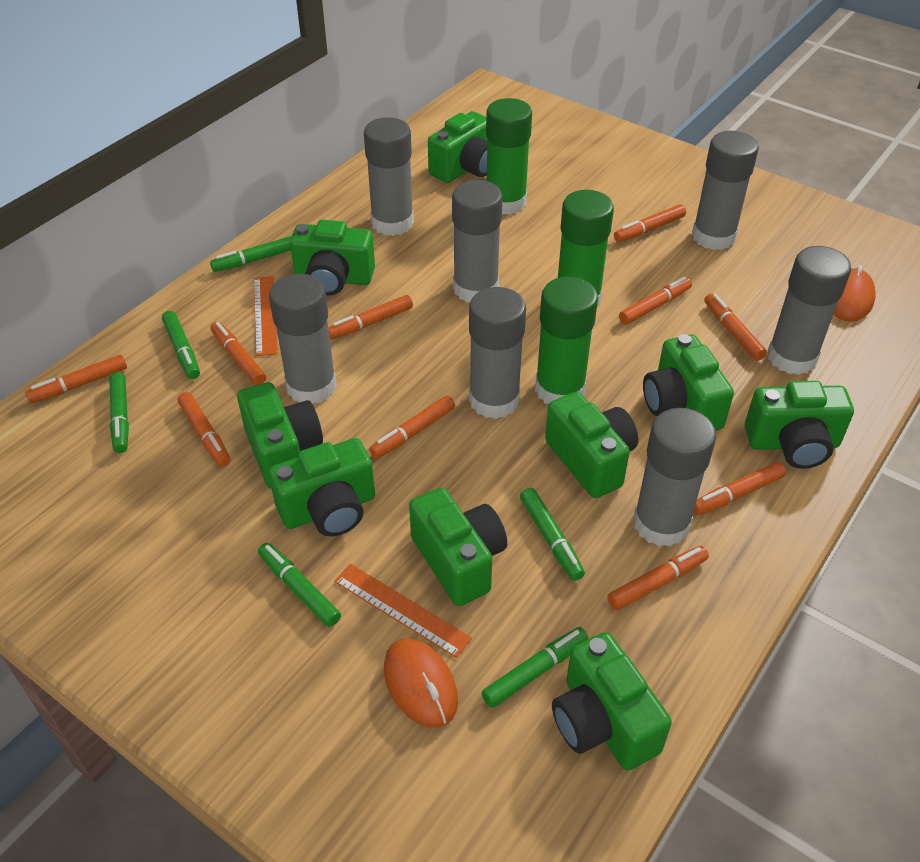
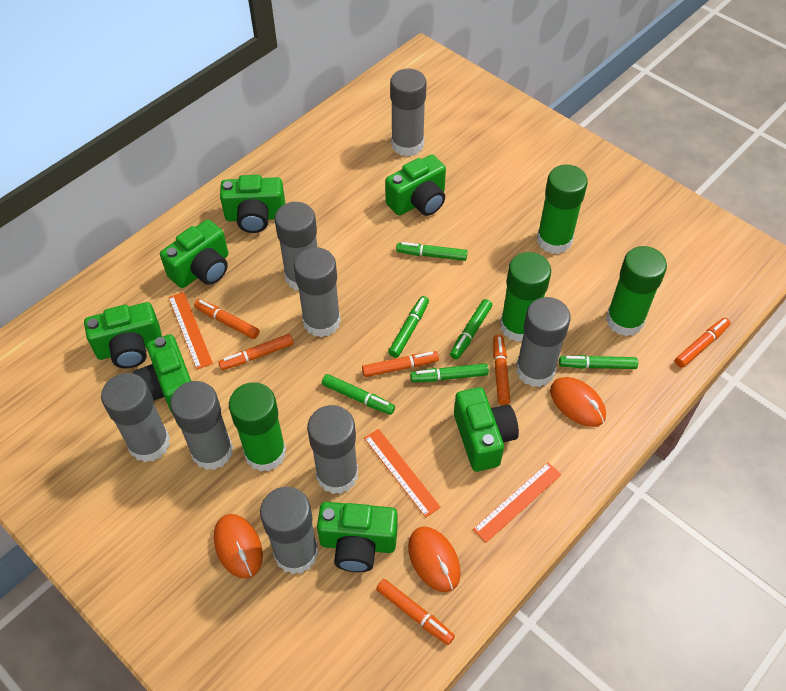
green camera: 9 -> 7
green glue stick: 3 -> 4
grey glue stick: 7 -> 8
orange marker: 10 -> 6
orange mouse: 2 -> 3
orange ruler: 2 -> 3

